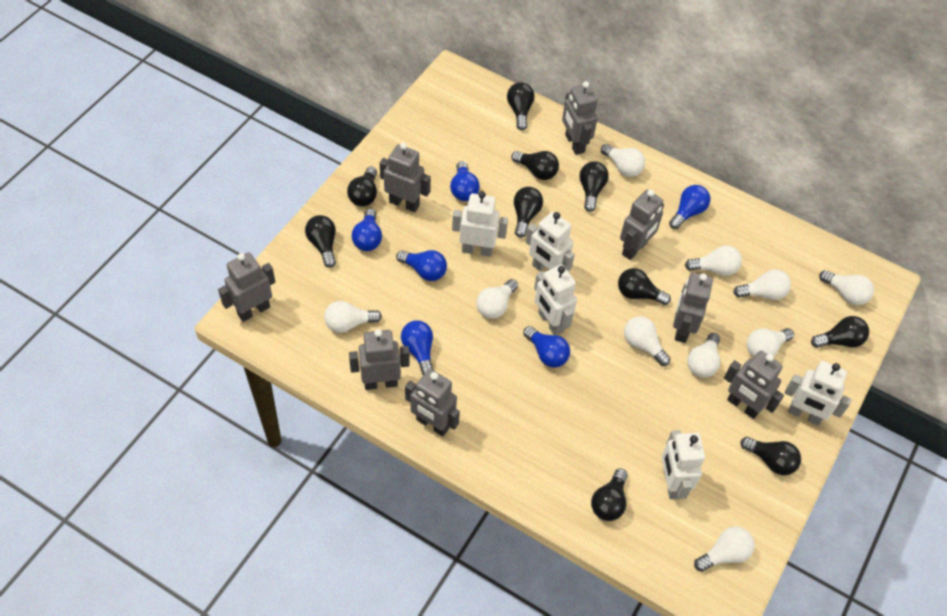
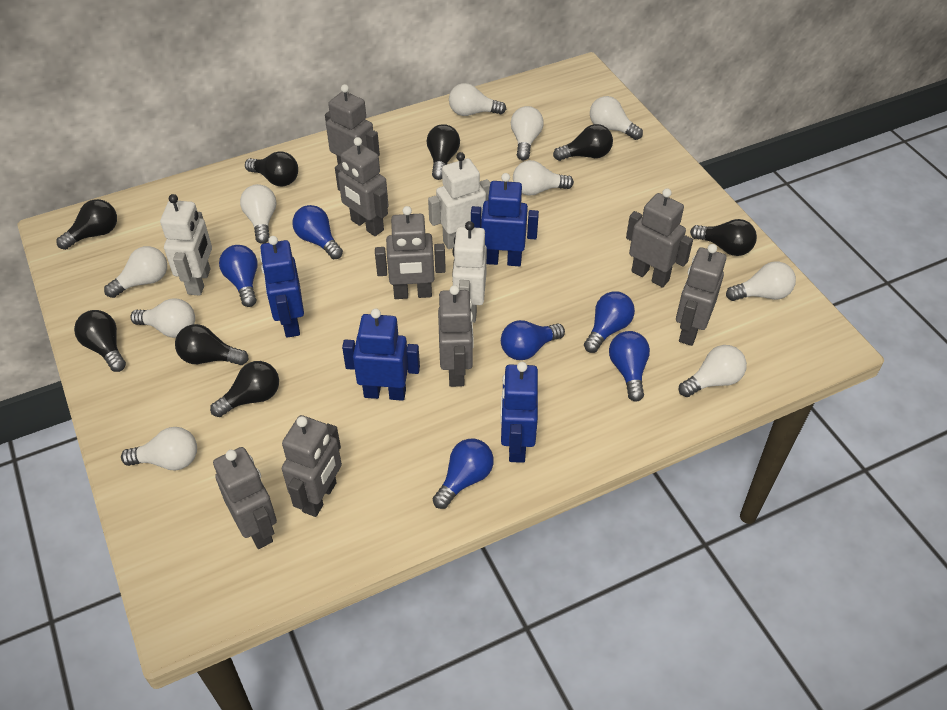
black light bulb: 10 -> 8
blue robot: 0 -> 4
white robot: 5 -> 3

